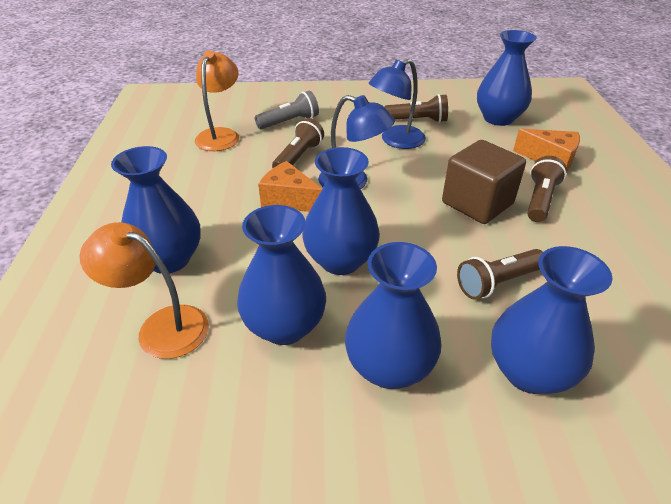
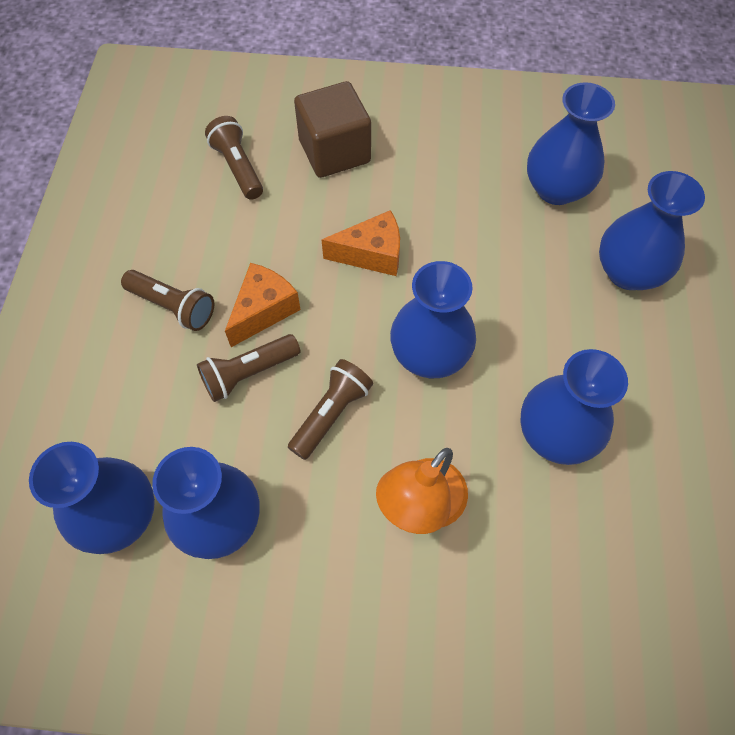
blue lamp: 2 -> 0
grey flashlight: 1 -> 0
orange lamp: 2 -> 1

